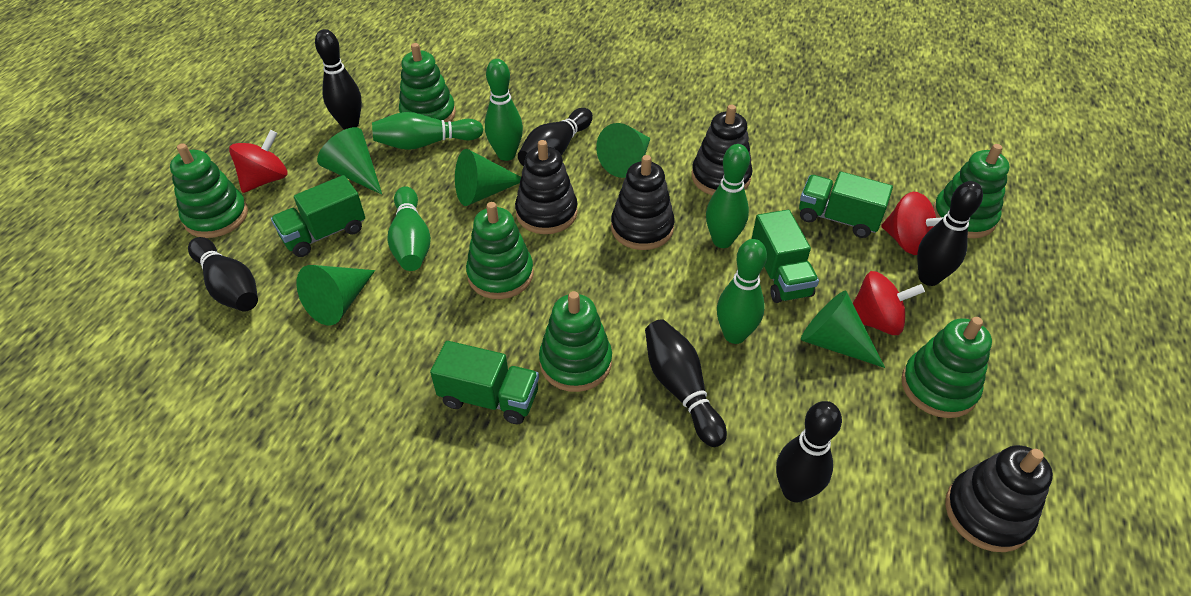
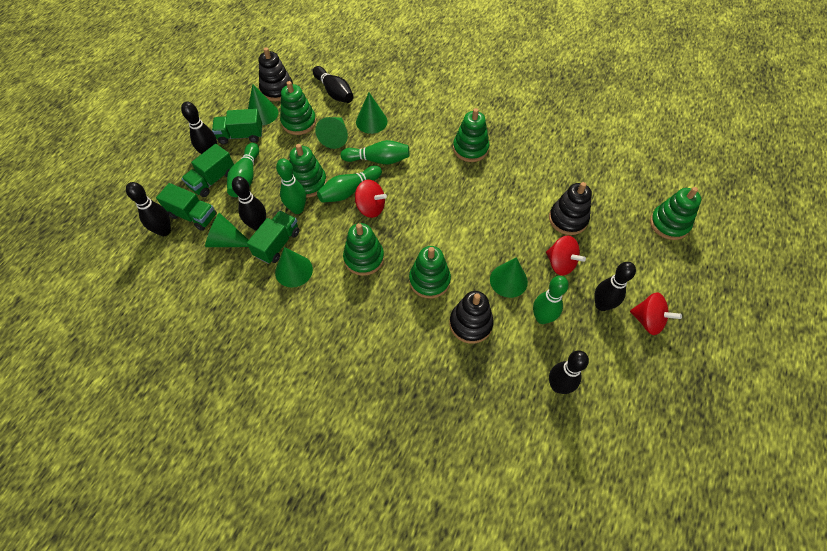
black stacking toy: 4 -> 3
green cone: 5 -> 6

